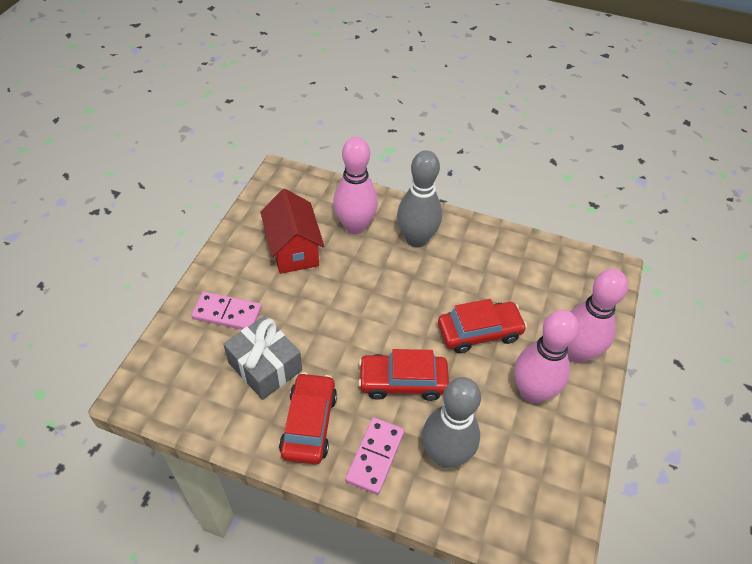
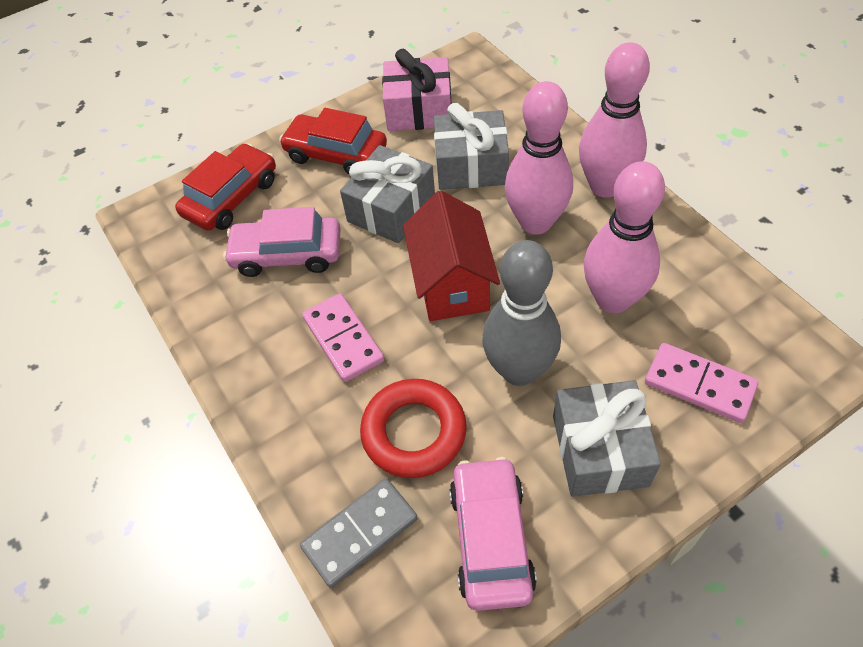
grey bowling pin: 2 -> 1
grey domino: 0 -> 1
grey gift: 1 -> 3
pink car: 0 -> 2
pink gift: 0 -> 1
red car: 3 -> 2
red ring: 0 -> 1

